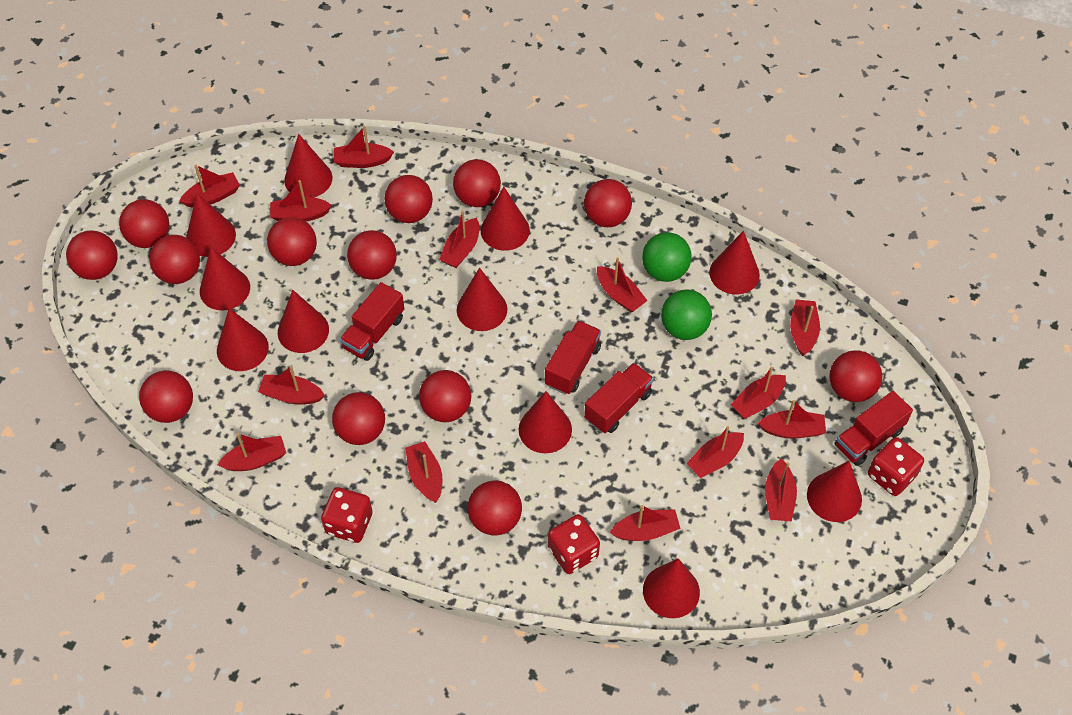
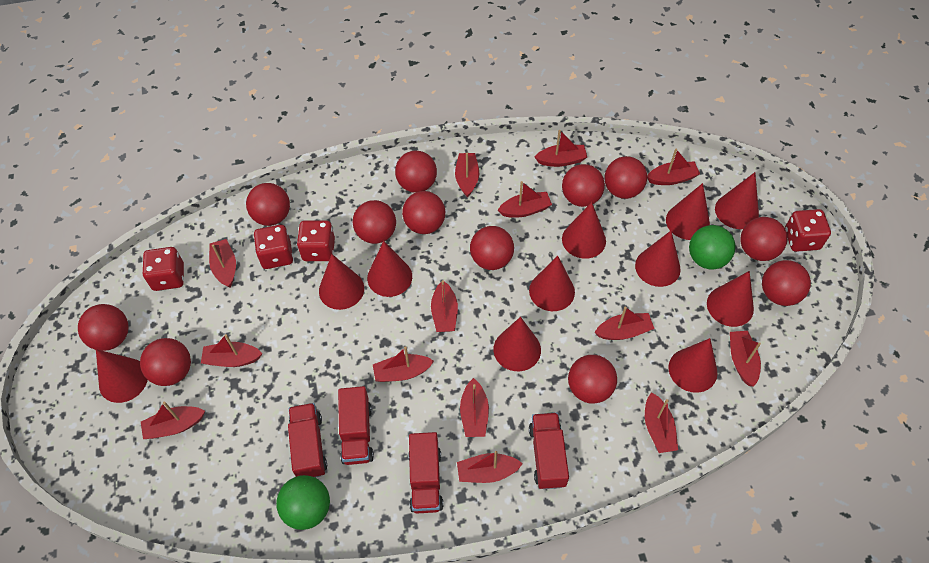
red ball: 13 -> 12
red dice: 3 -> 4

